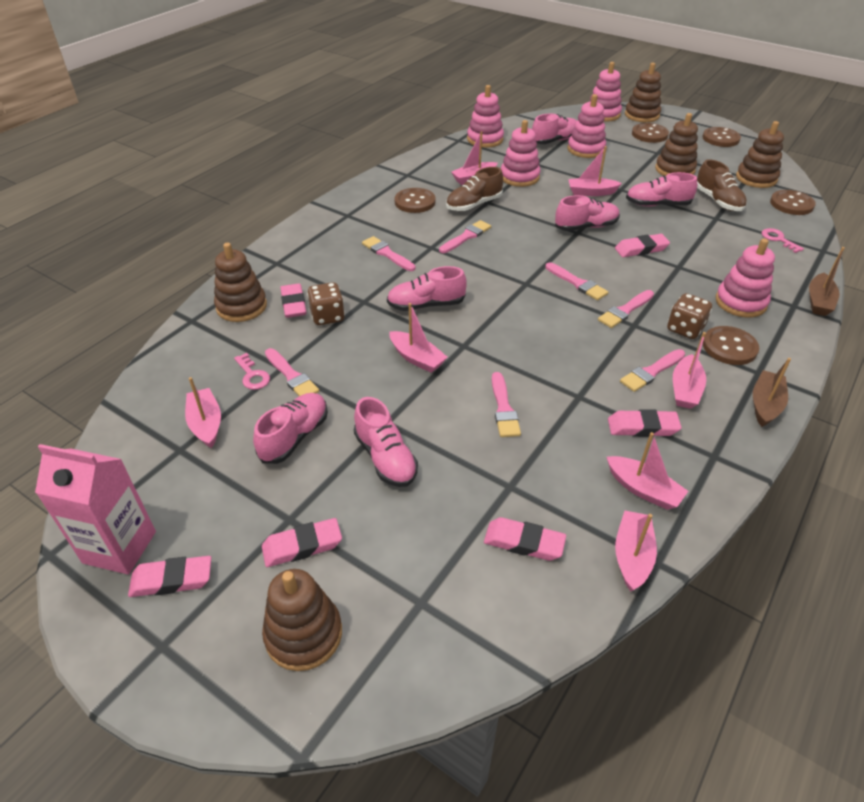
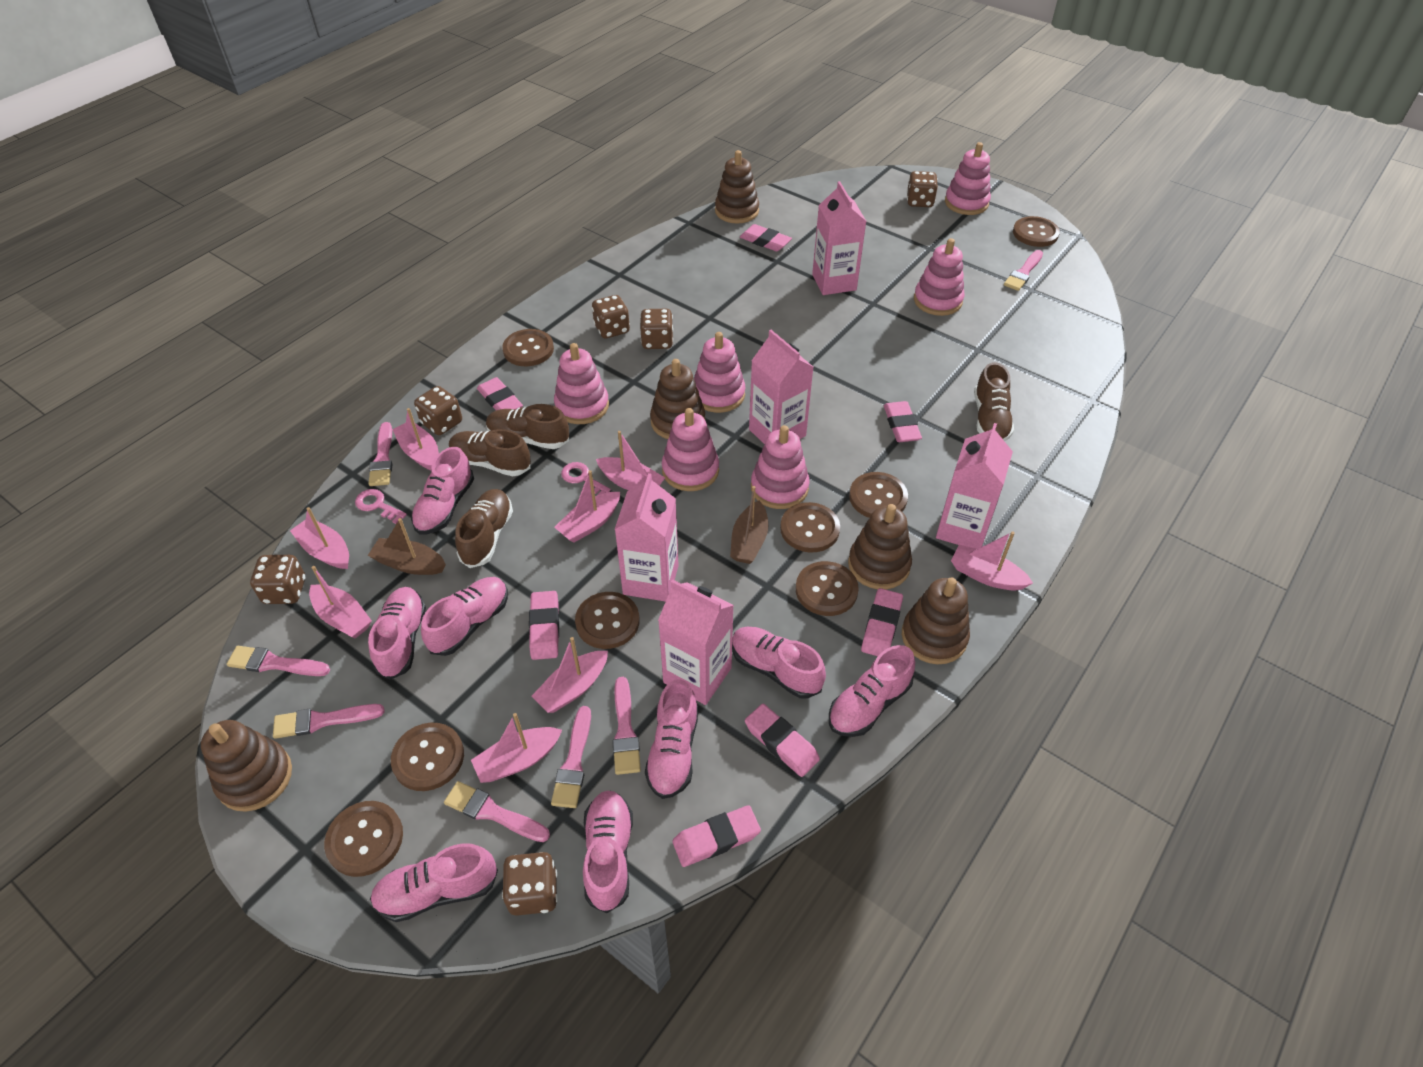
brown button: 5 -> 8
brown dice: 2 -> 6
brown shoe: 2 -> 4
pink boat: 7 -> 8
pink carton: 1 -> 5
pink eraser: 6 -> 7
pink shoe: 6 -> 8
pink stacking toy: 5 -> 6

